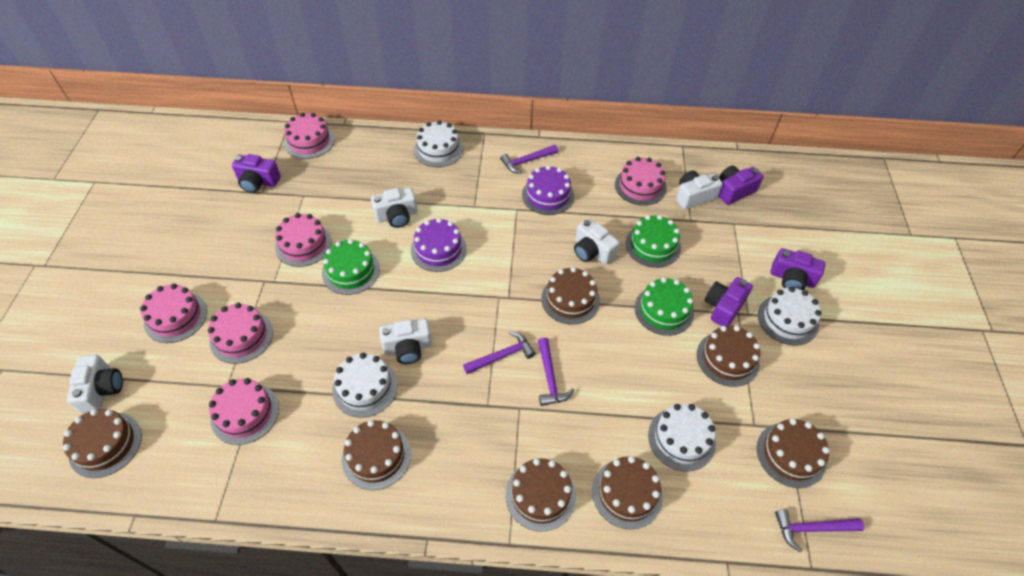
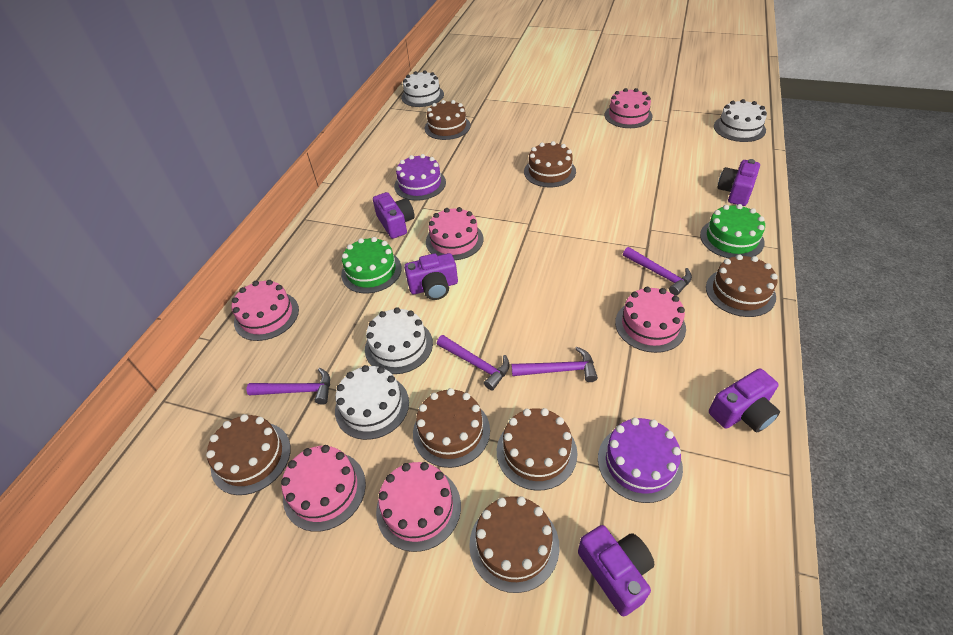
green cake: 3 -> 2
purple camera: 4 -> 5
white camera: 5 -> 0

